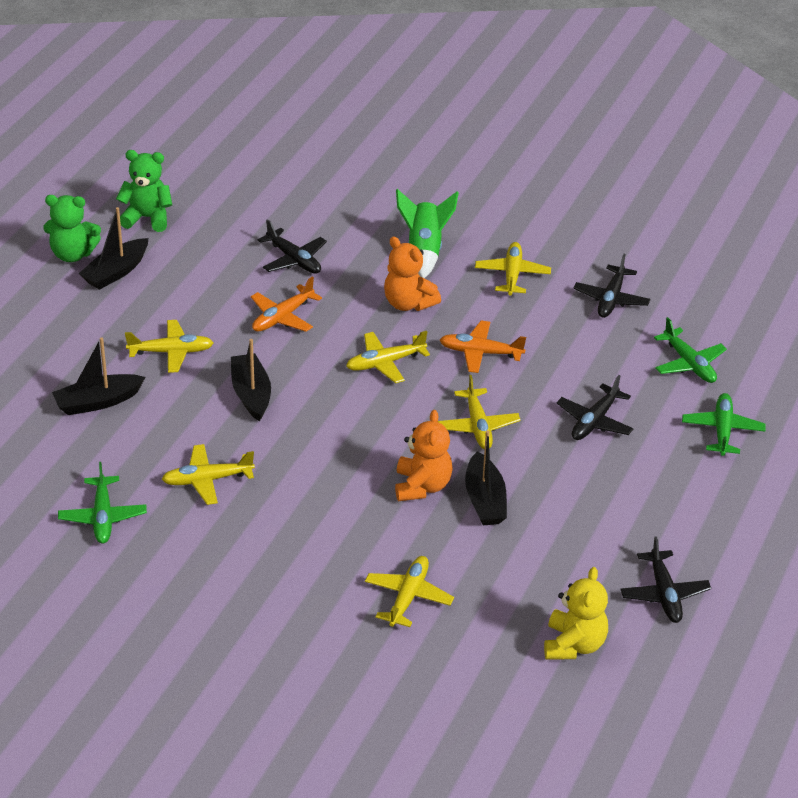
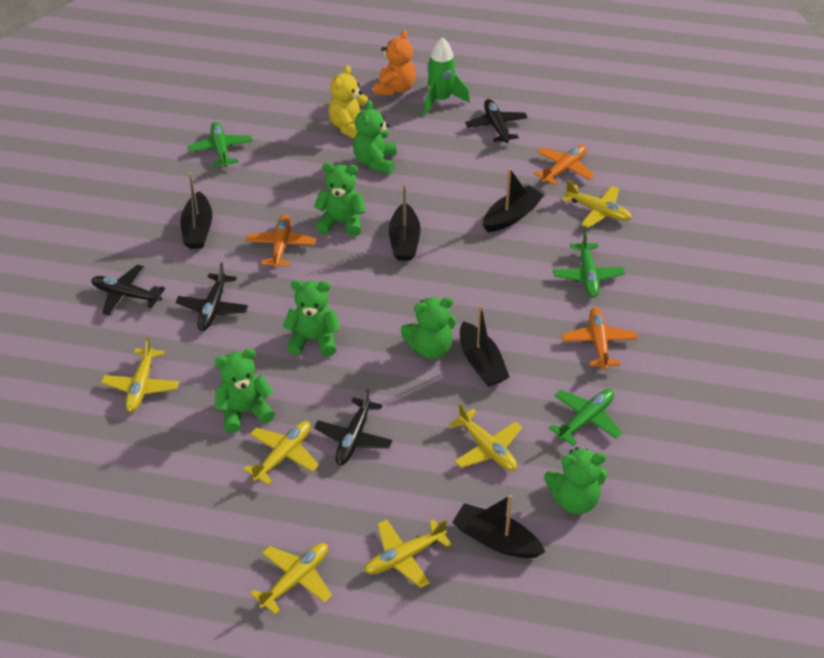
black boat: 4 -> 5
green teddy bear: 2 -> 6
orange plane: 2 -> 3
orange teddy bear: 2 -> 1

